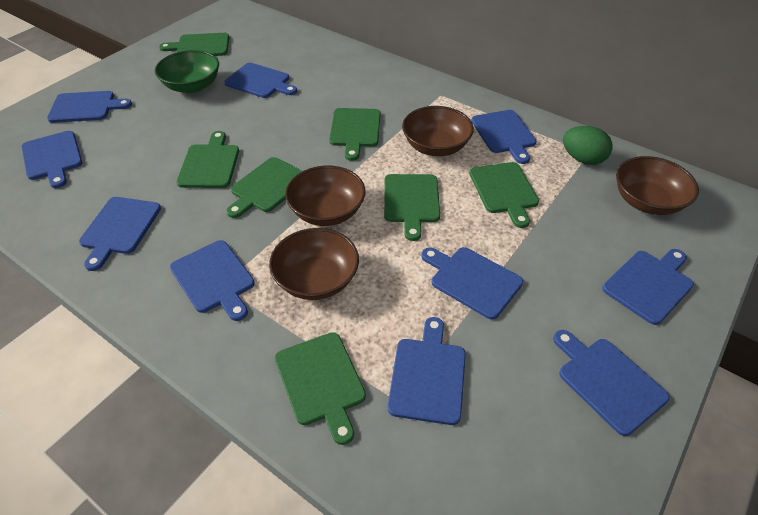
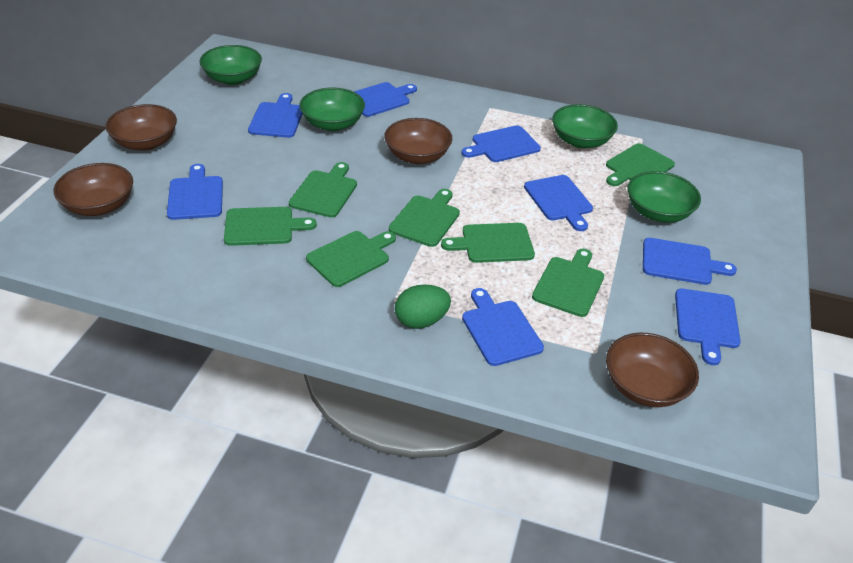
blue cutting board: 10 -> 8
green bowl: 1 -> 4

